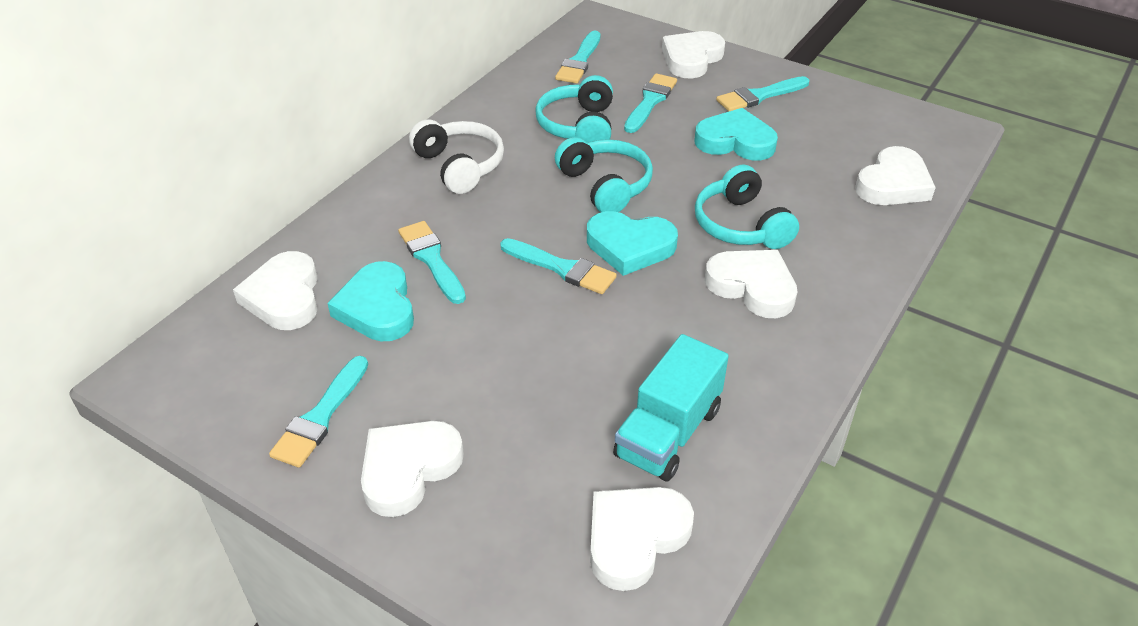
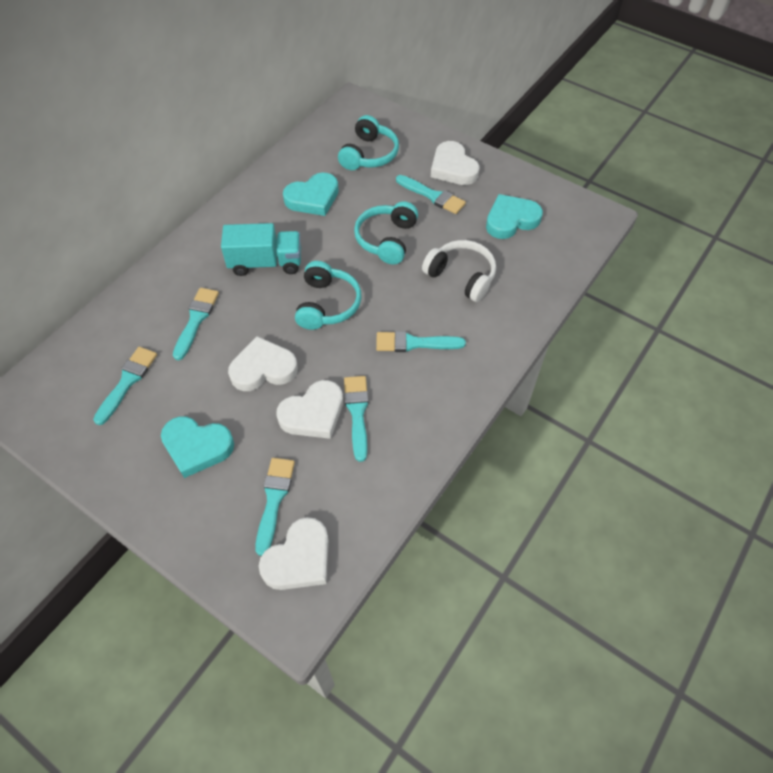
white heart: 6 -> 4

